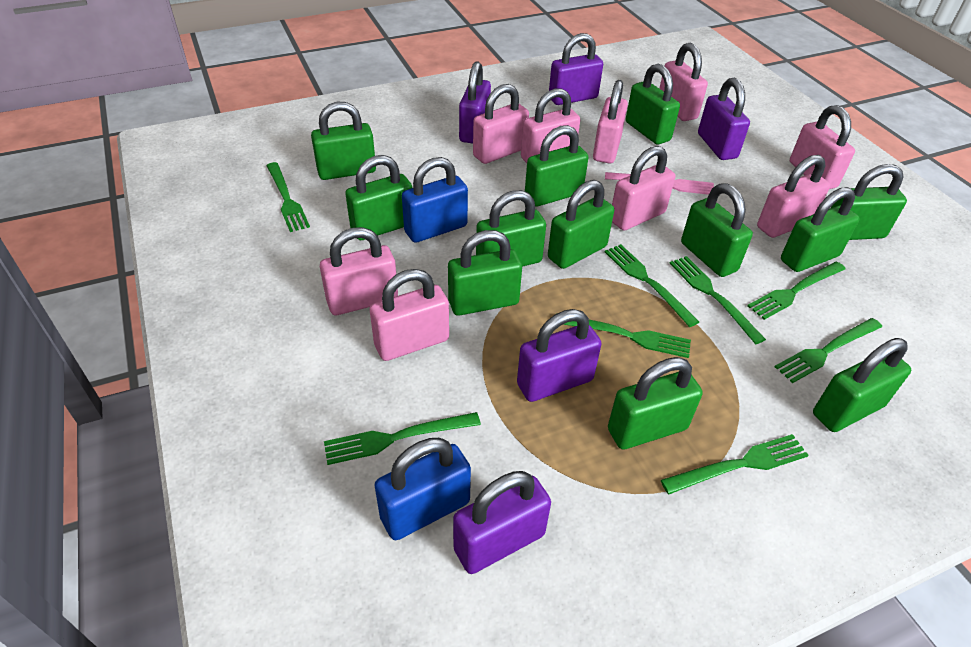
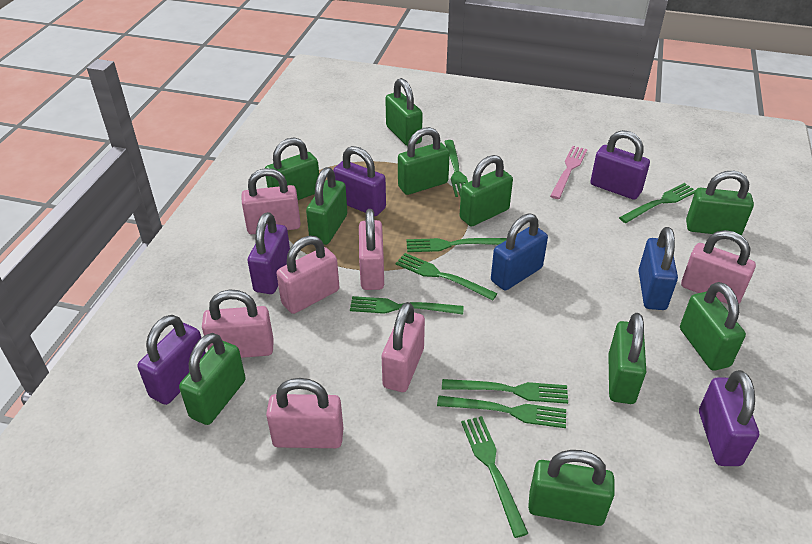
green padlock: 12 -> 10
pink padlock: 9 -> 7

